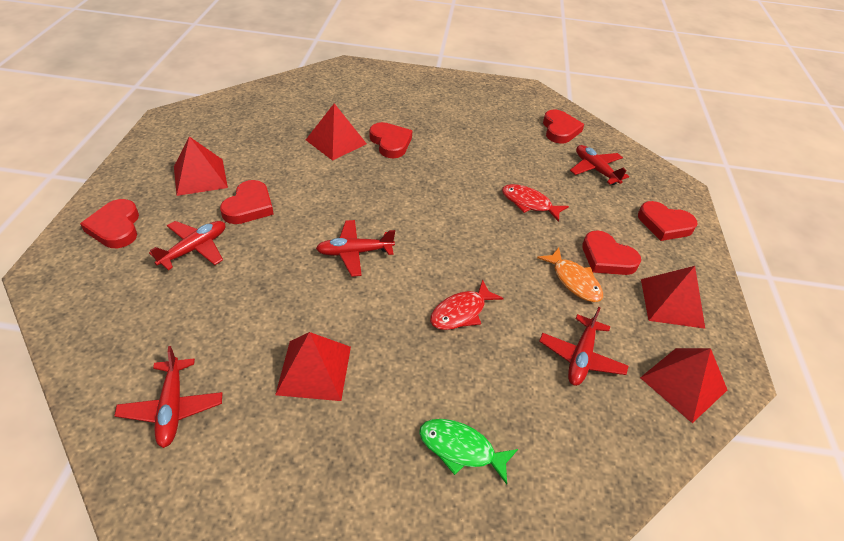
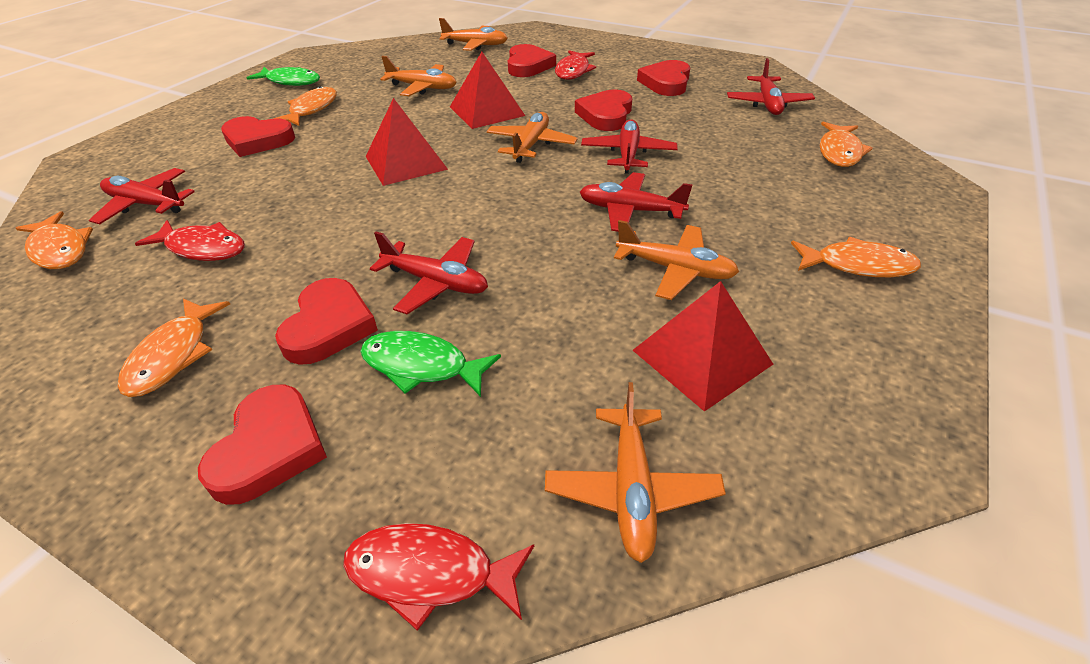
green fish: 1 -> 2
orange fish: 1 -> 5
orange plane: 0 -> 5
red fish: 2 -> 3
red pyramid: 5 -> 3

